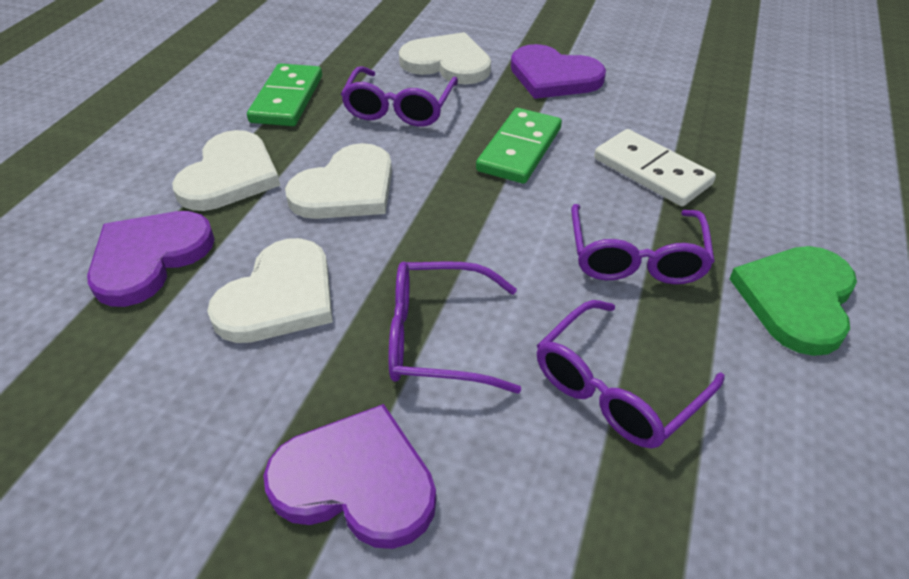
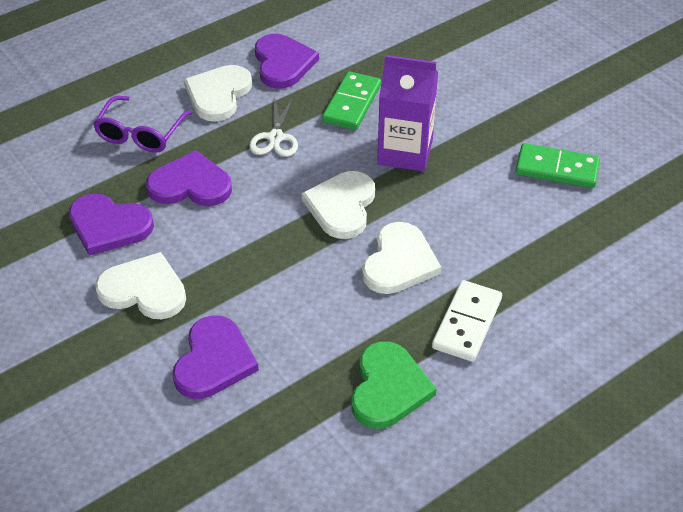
purple carton: 0 -> 1
purple glasses: 4 -> 1
purple heart: 3 -> 4
white scissors: 0 -> 1

